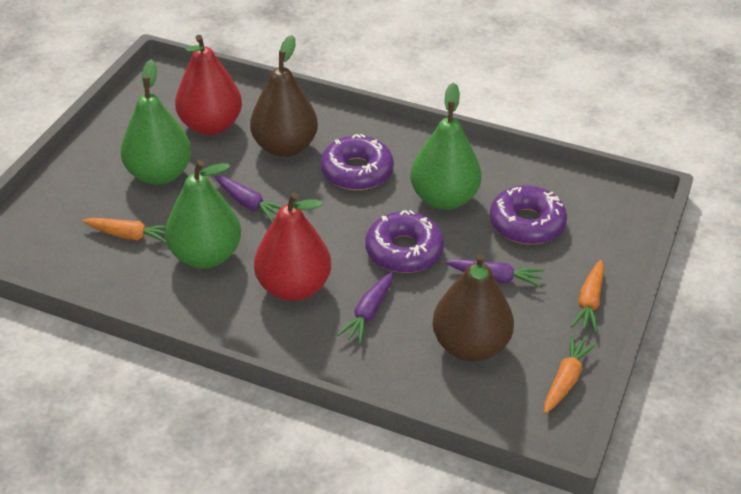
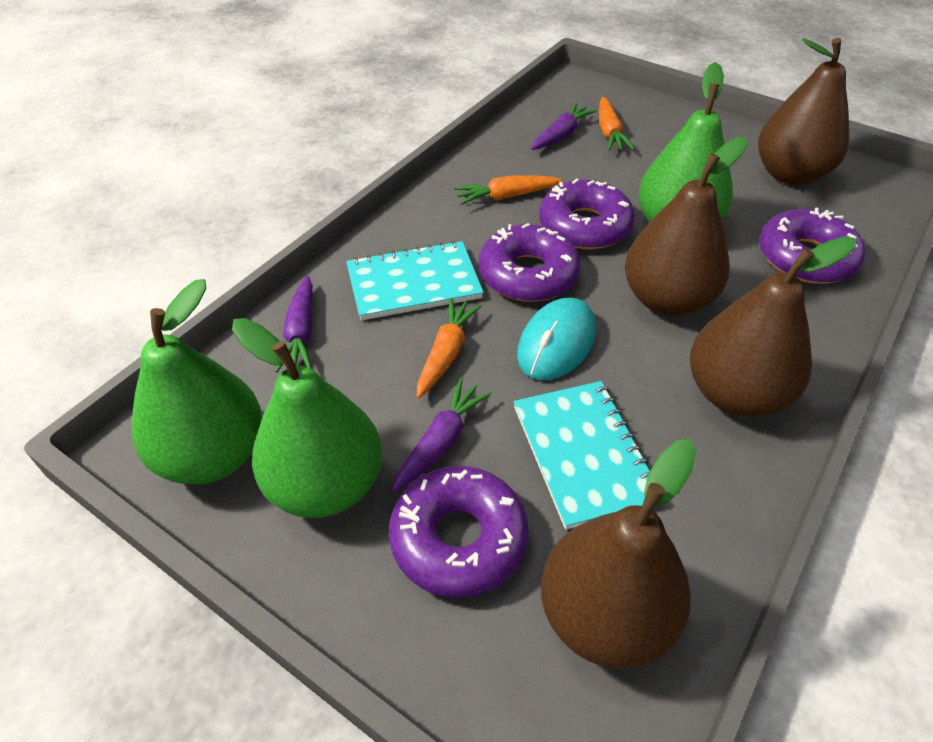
brown pear: 2 -> 4
purple donut: 3 -> 4
red pear: 2 -> 0
turquoise mouse: 0 -> 1
turquoise notebook: 0 -> 2

